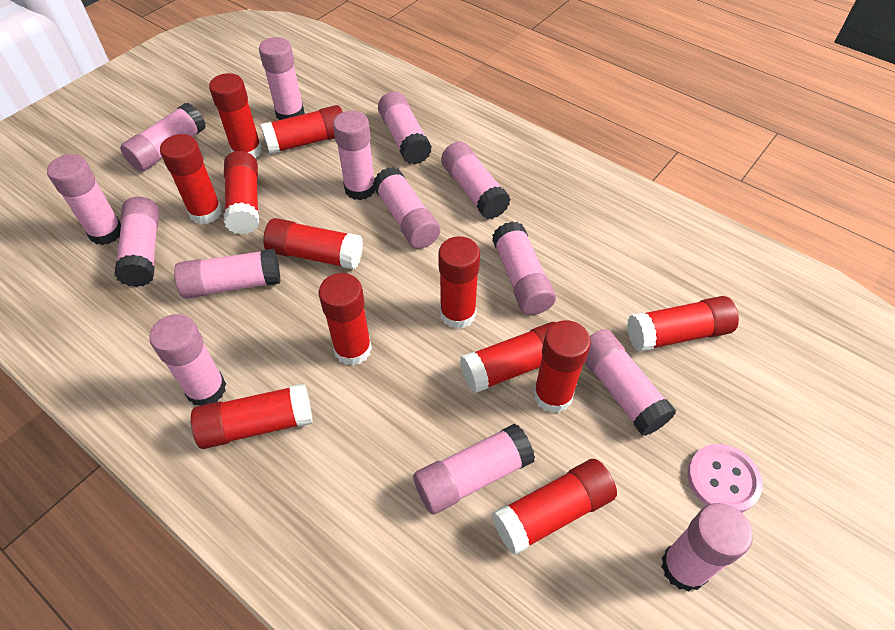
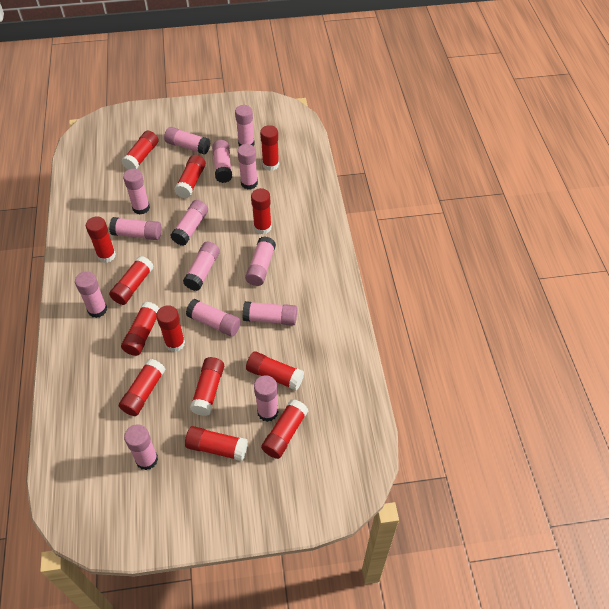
pink button: 1 -> 0
red glue stick: 12 -> 13

